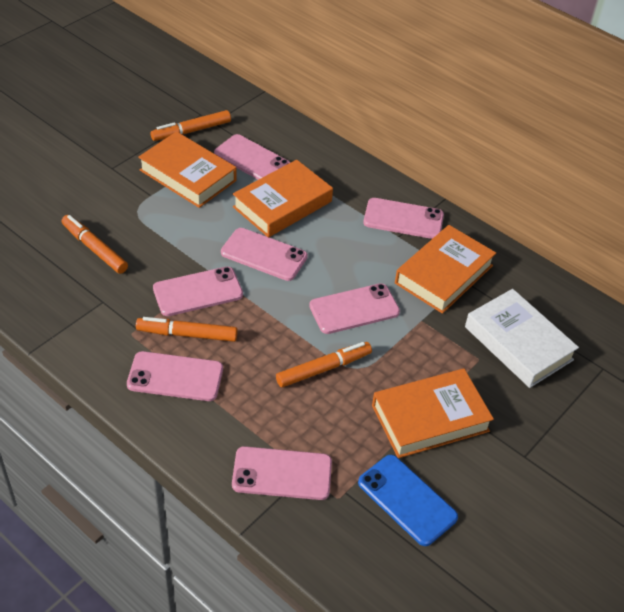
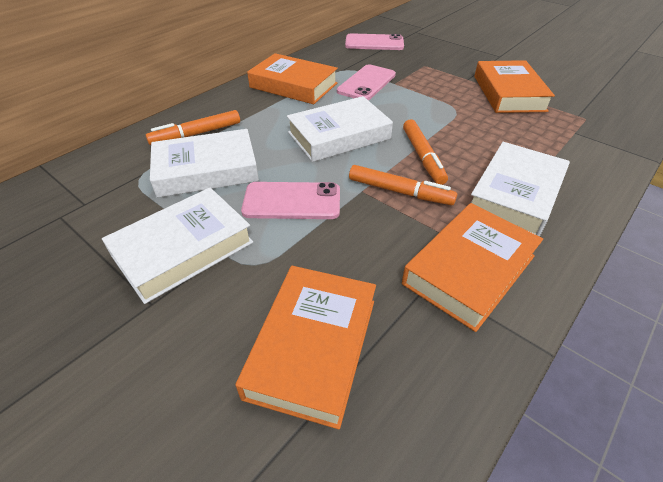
blue phone: 1 -> 0
orange marker: 4 -> 3
pink phone: 7 -> 3
white book: 1 -> 4

